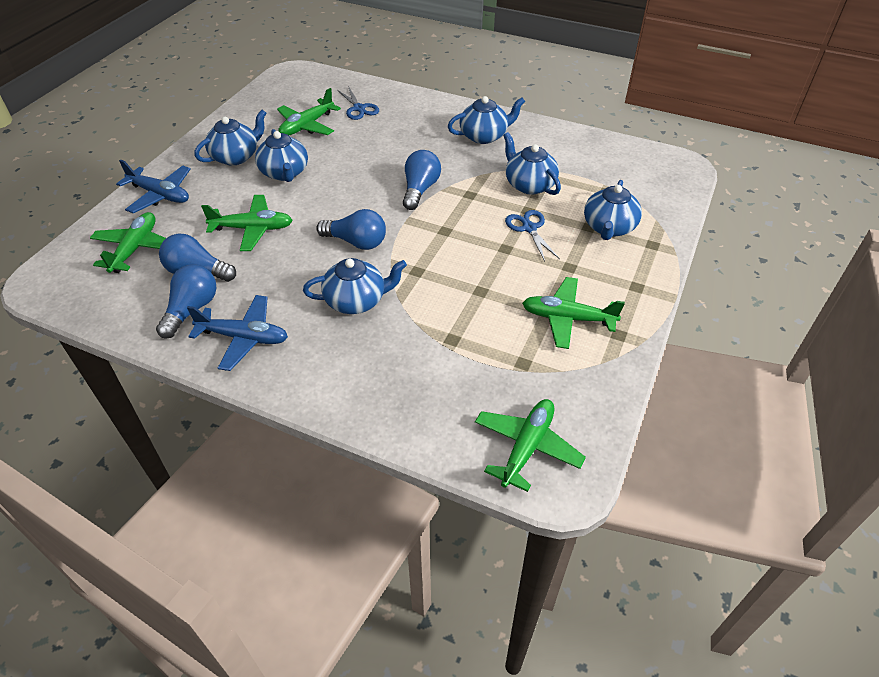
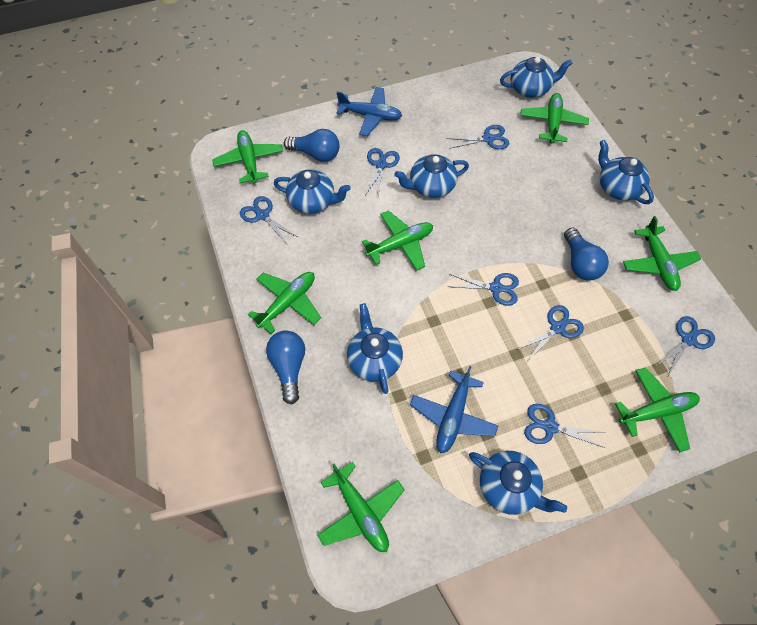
blue light bulb: 4 -> 3
blue scissors: 2 -> 7
green plane: 5 -> 7

